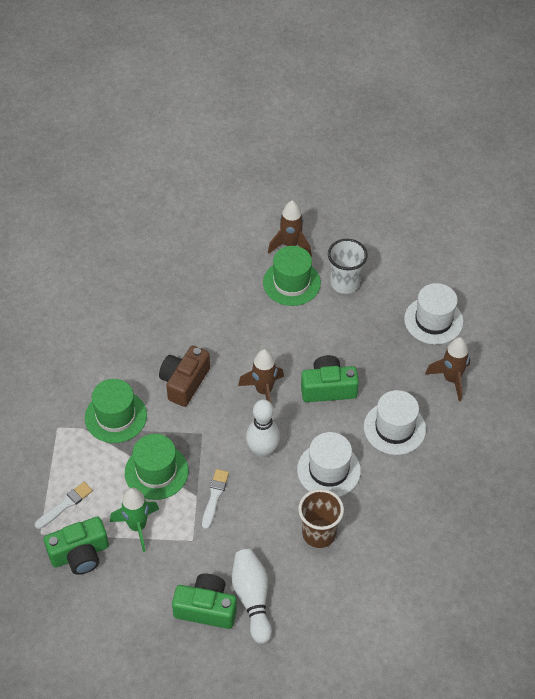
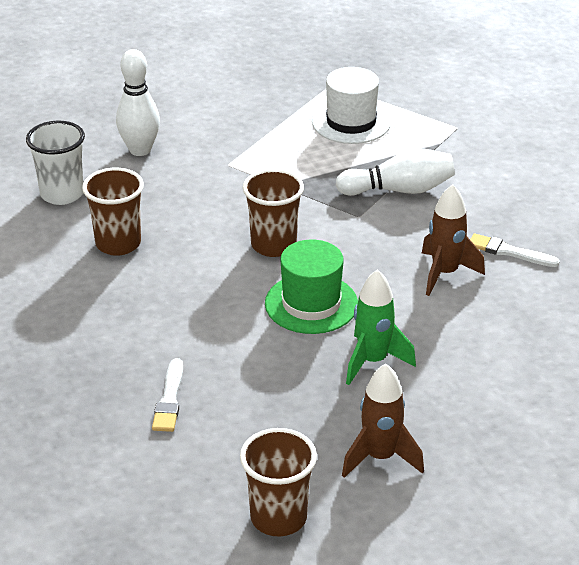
brown camera: 1 -> 0
brown cup: 1 -> 3
brown rocket: 3 -> 2
green camera: 3 -> 0
green hat: 3 -> 1
white hat: 3 -> 1

